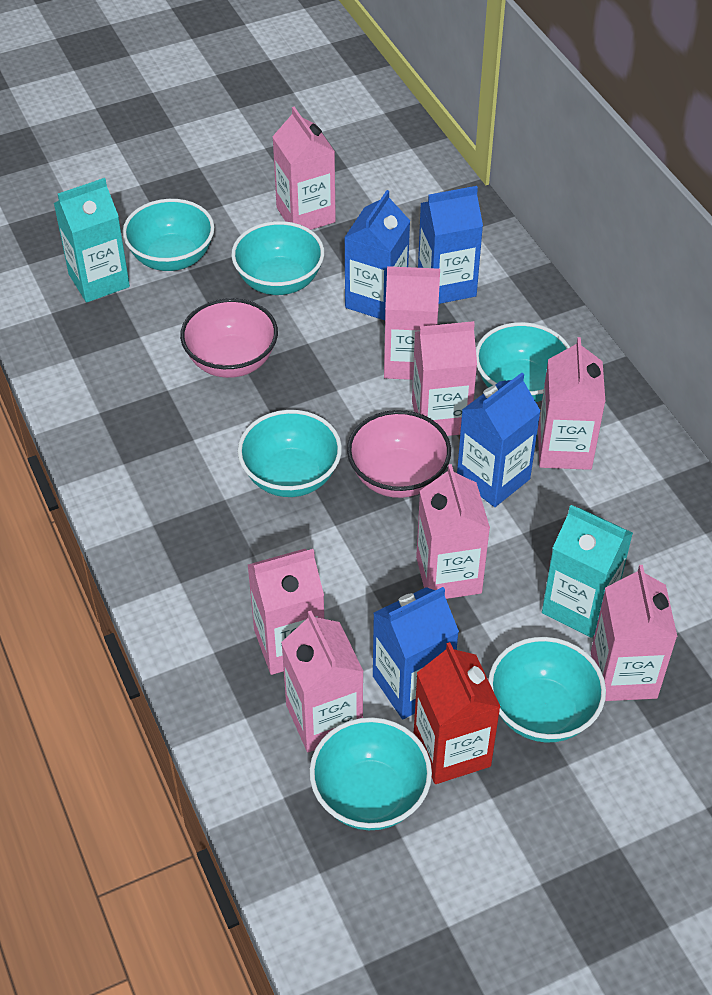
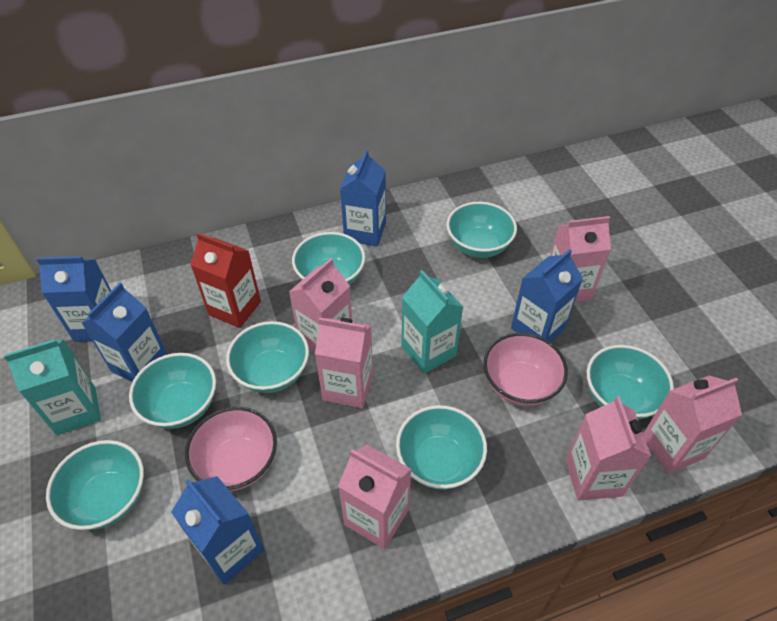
blue carton: 4 -> 5
pink carton: 8 -> 6
turquoise bowl: 6 -> 7

